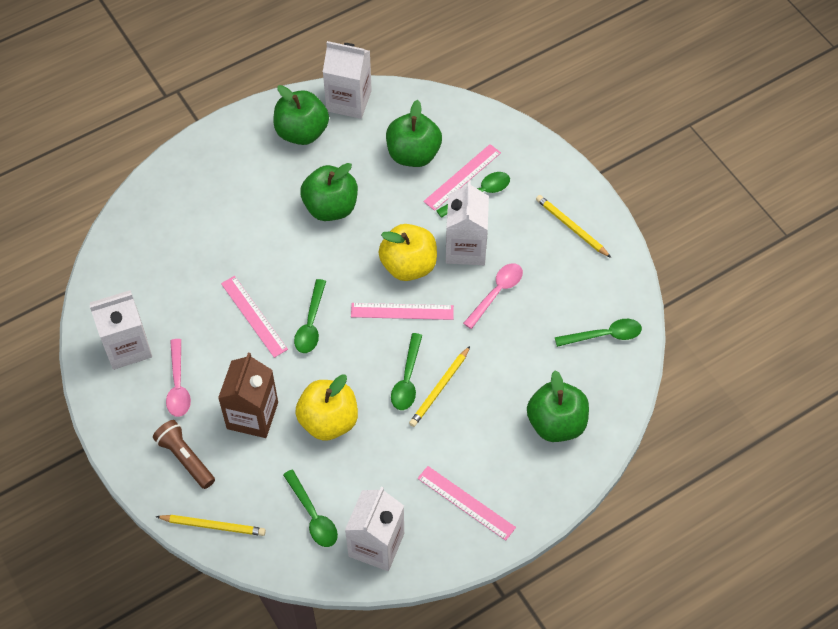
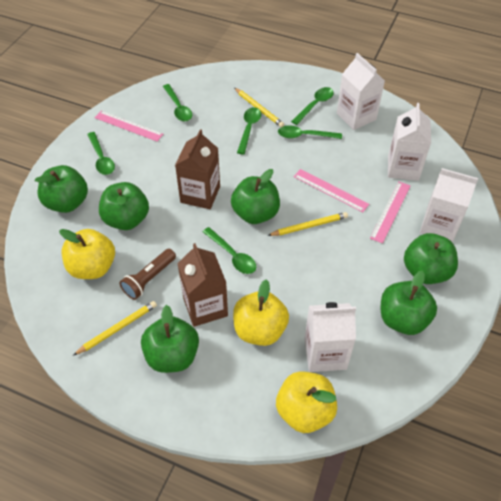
brown carton: 1 -> 2
green apple: 4 -> 6
green spoon: 5 -> 6
pink ruler: 4 -> 3
pink spoon: 2 -> 0
yellow apple: 2 -> 3

